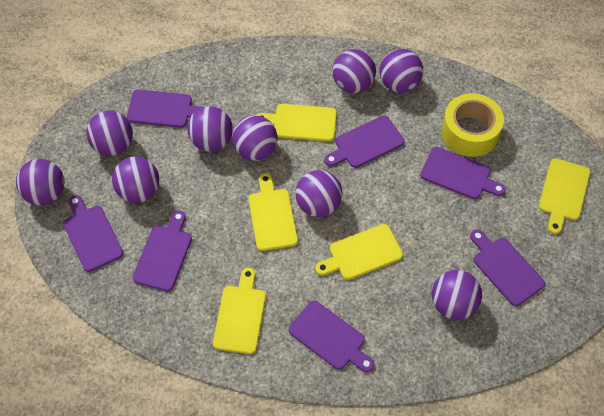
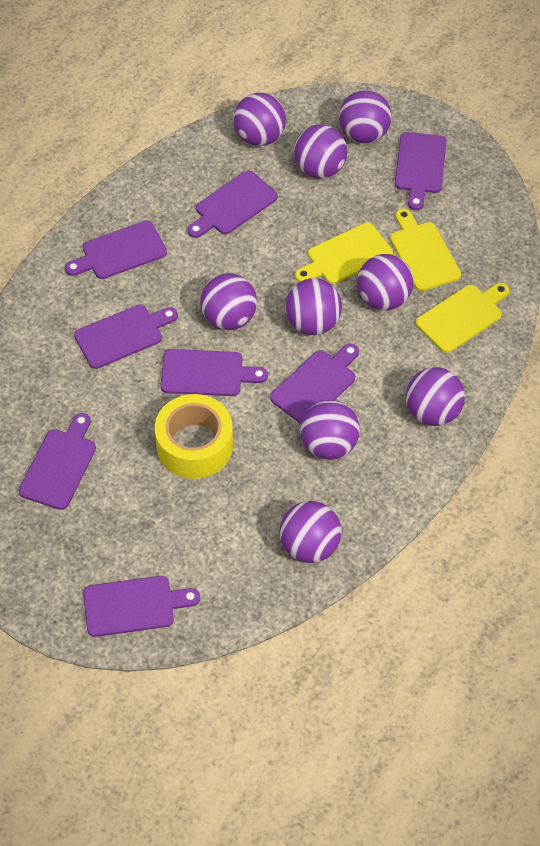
purple cutting board: 7 -> 8
yellow cutting board: 5 -> 3

